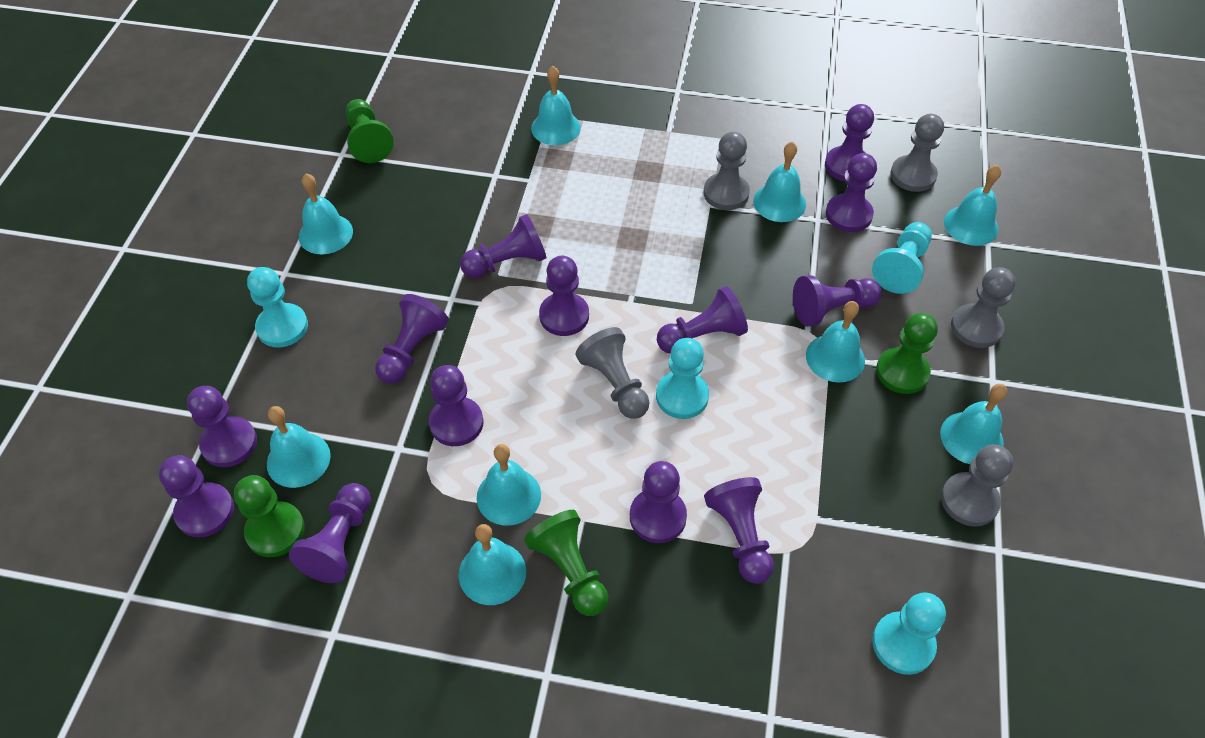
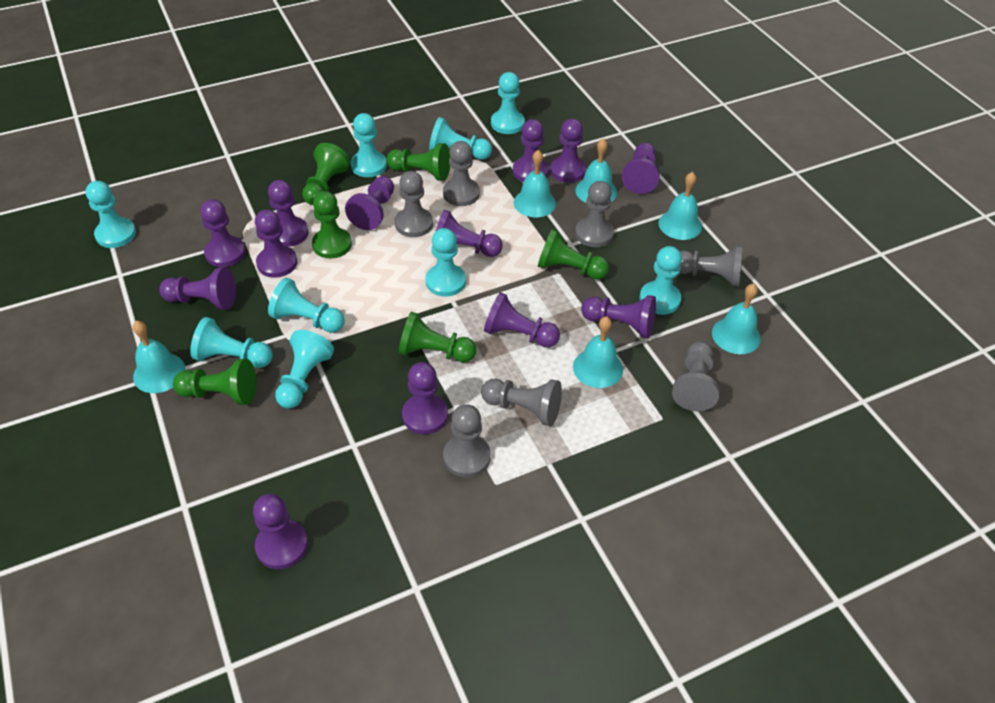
green pawn: 4 -> 6
grey pawn: 5 -> 7
turquoise bell: 9 -> 6
turquoise pawn: 4 -> 9

